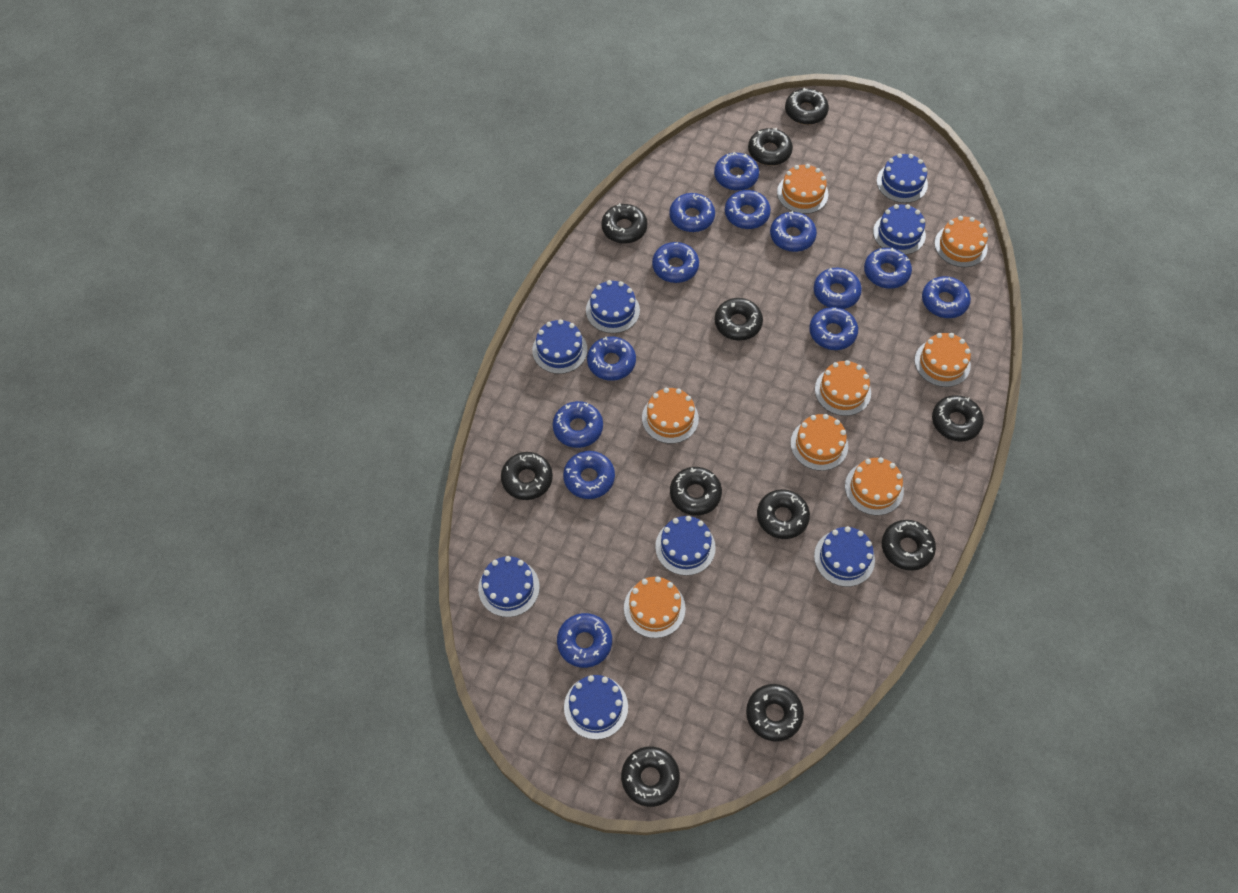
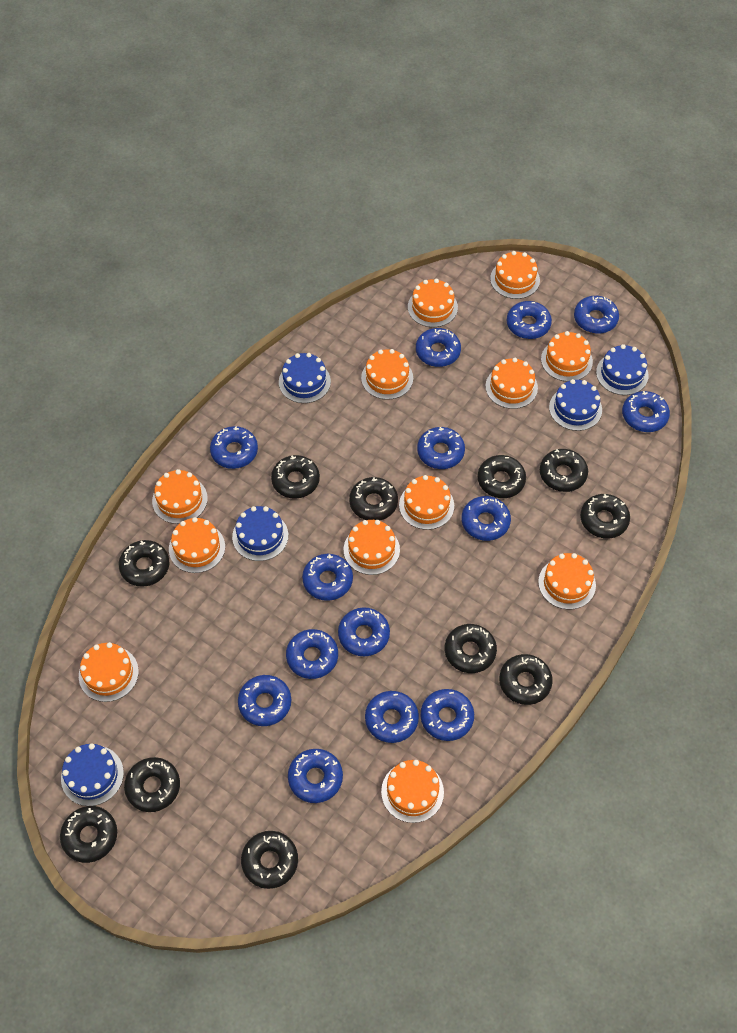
blue cake: 8 -> 5
blue donut: 13 -> 14
orange cake: 8 -> 12

